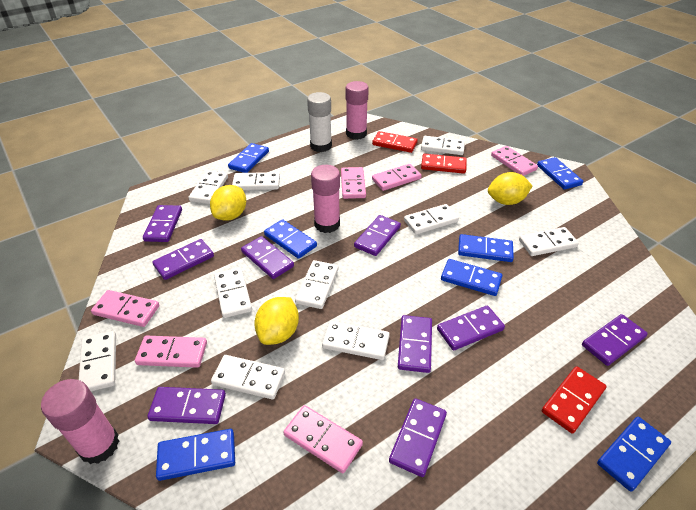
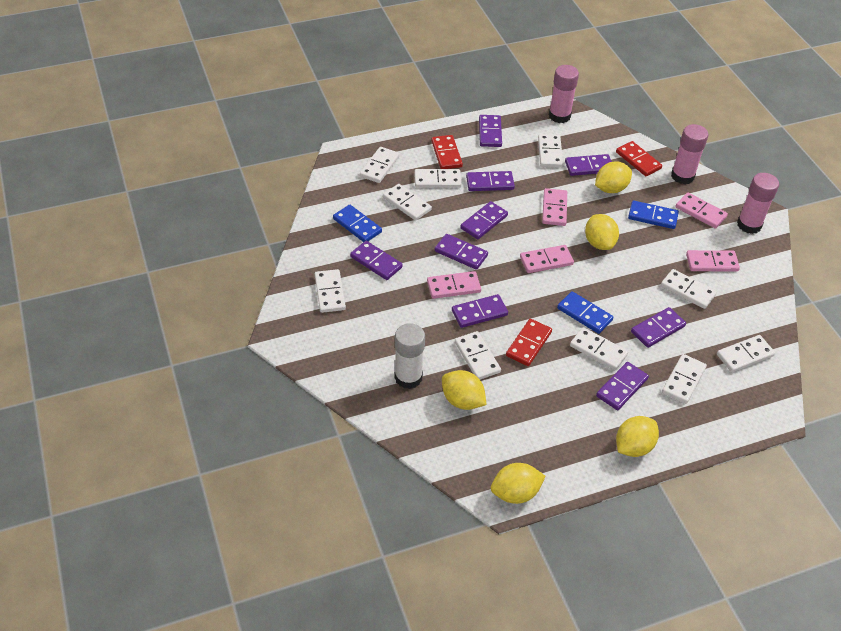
blue domino: 7 -> 3
pink domino: 6 -> 5
yellow lemon: 3 -> 5

